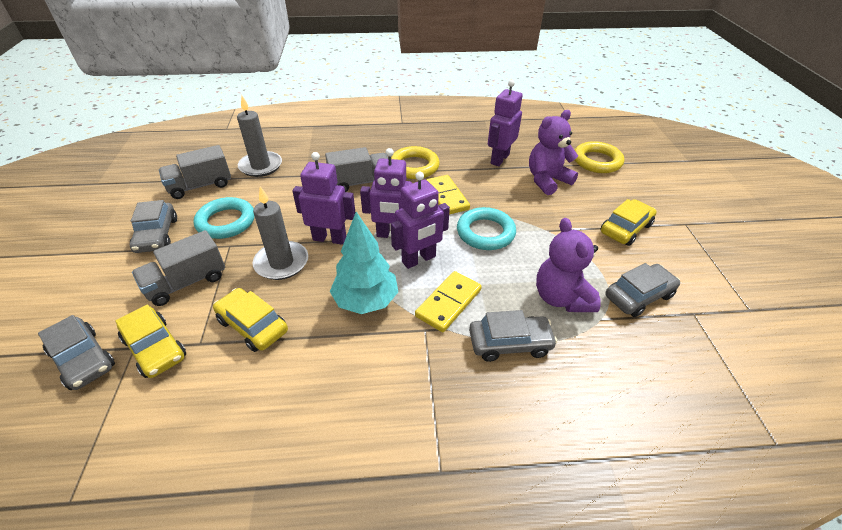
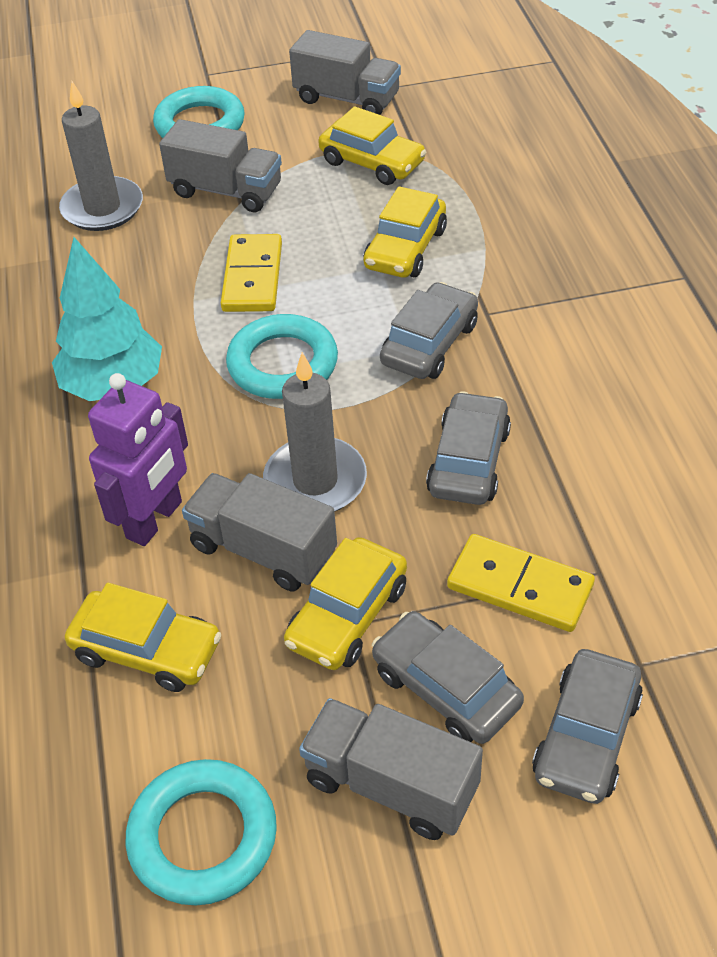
grey truck: 3 -> 4
purple robot: 4 -> 1
purple teddy bear: 2 -> 0
turquoise ring: 2 -> 3
yellow car: 3 -> 4
yellow ring: 2 -> 0

